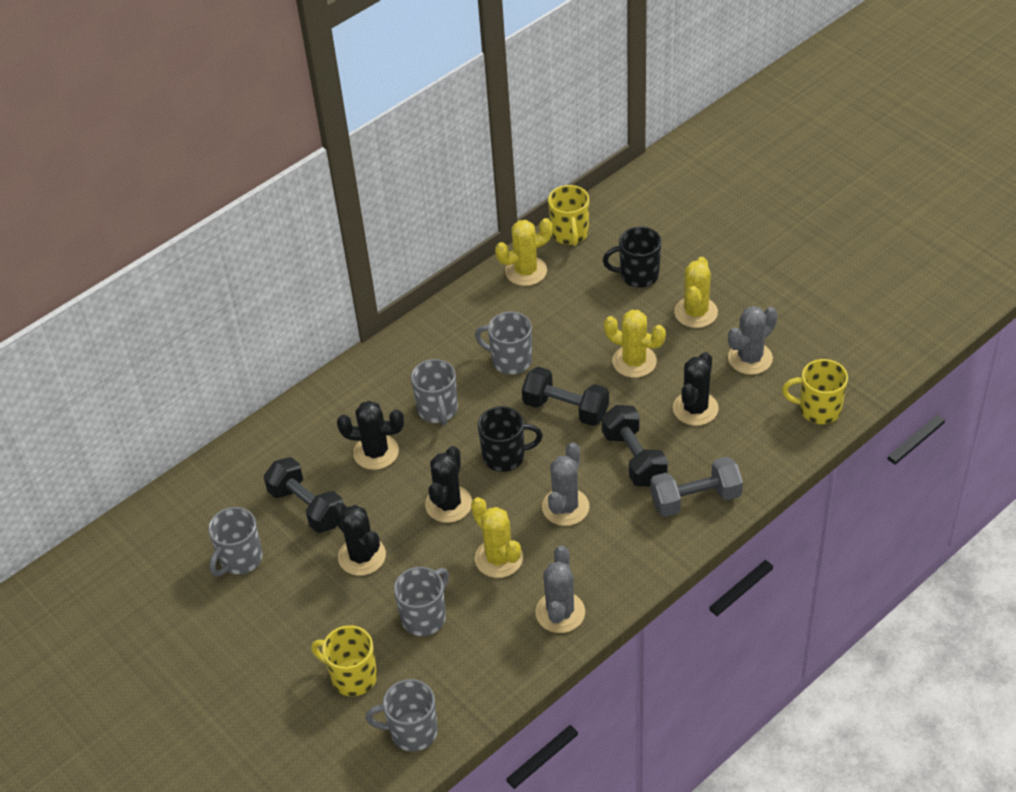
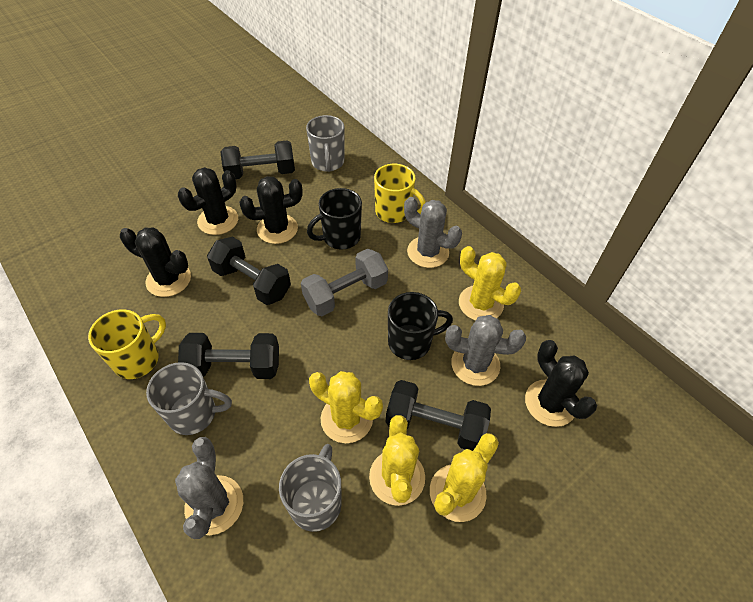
black dumbbell: 3 -> 4
grey mug: 5 -> 3
yellow mug: 3 -> 2

